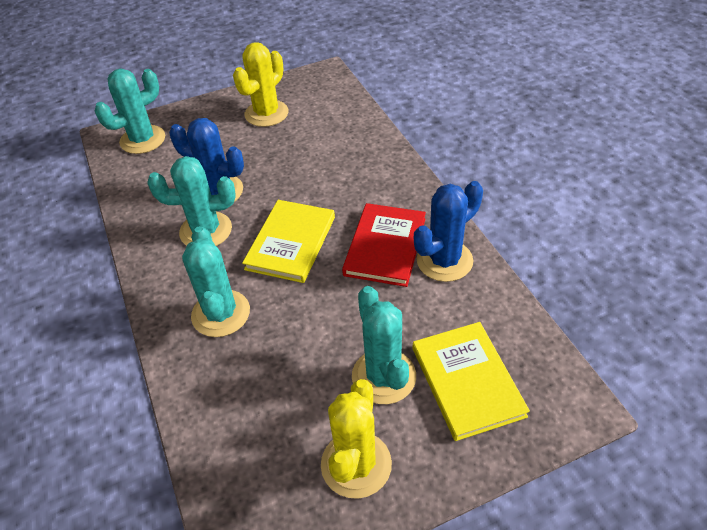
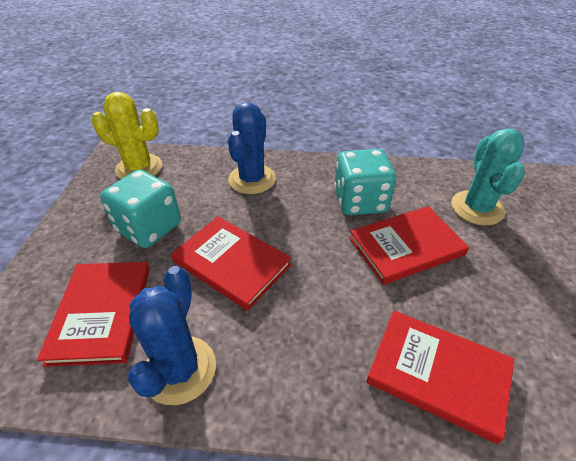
red book: 1 -> 4
turquoise cactus: 4 -> 1
turquoise dice: 0 -> 2
yellow book: 2 -> 0
yellow cactus: 2 -> 1

